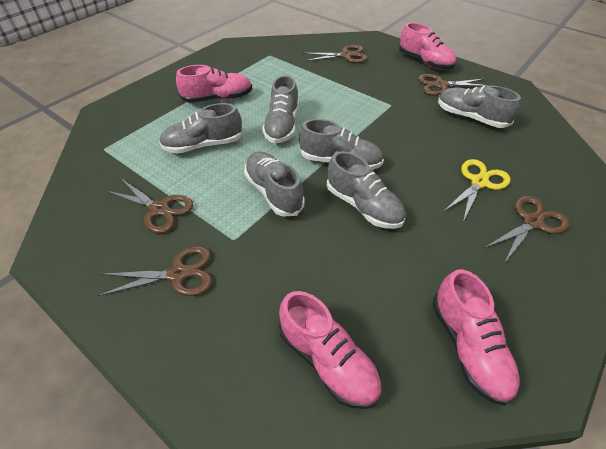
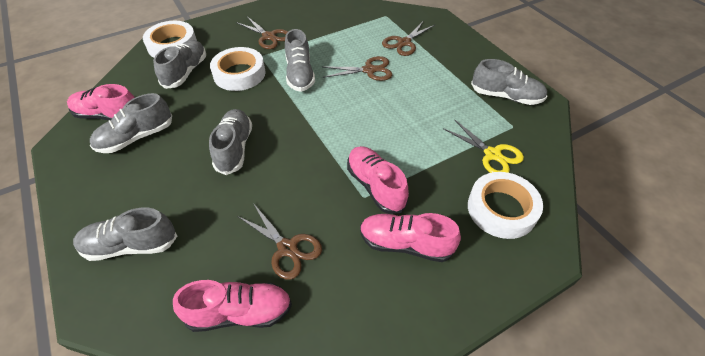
brown scissors: 5 -> 4
white tape: 0 -> 3

